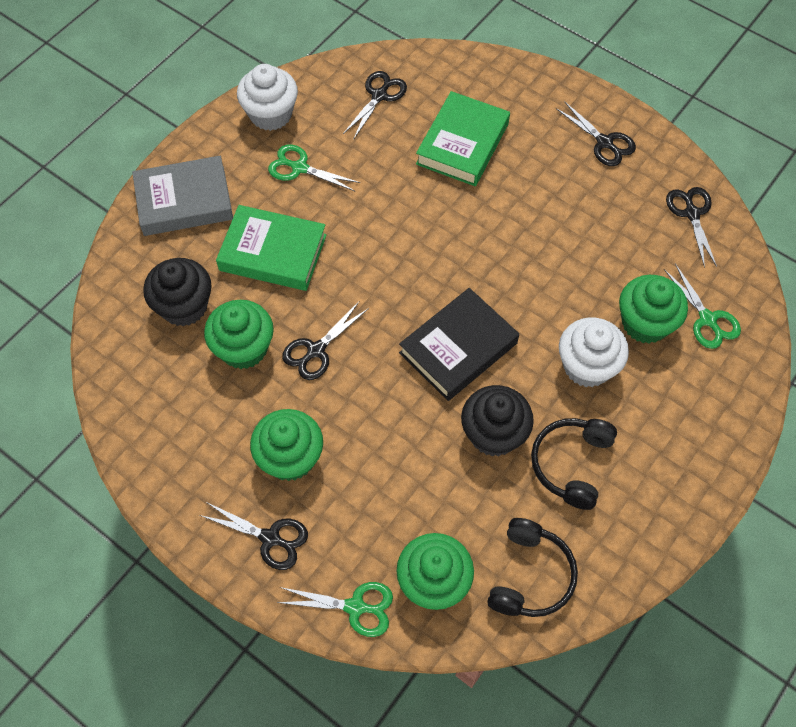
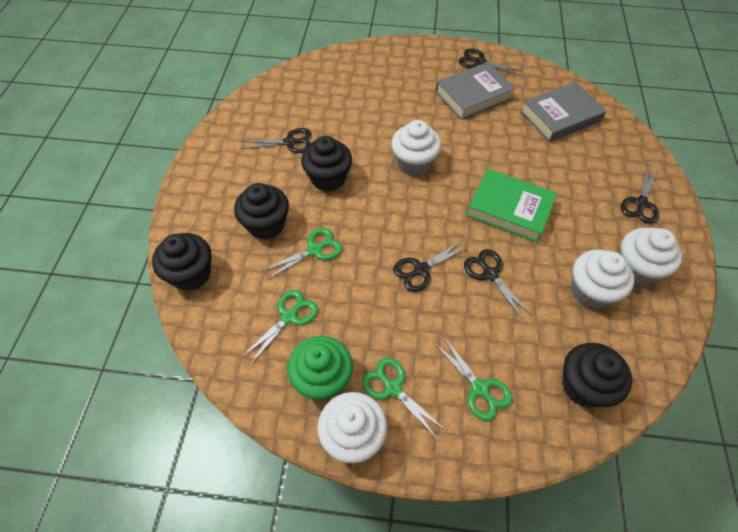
black book: 1 -> 0
black cupcake: 2 -> 4
black headphones: 2 -> 0
green book: 2 -> 1
green cupcake: 4 -> 1
green scissors: 3 -> 4
grey book: 1 -> 2
white cupcake: 2 -> 4

